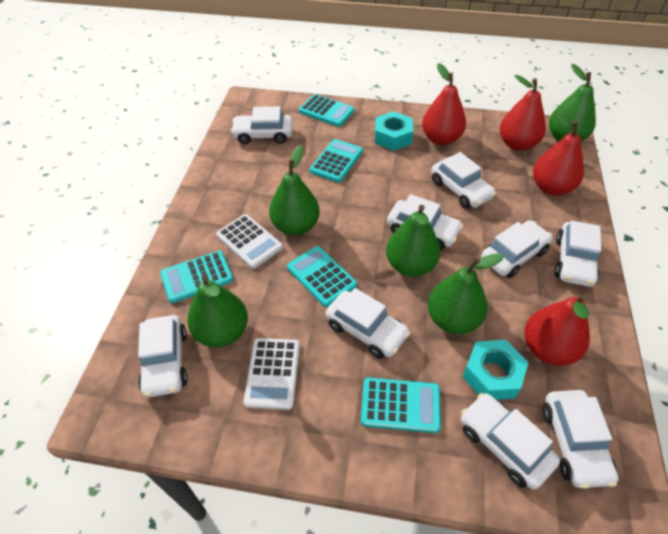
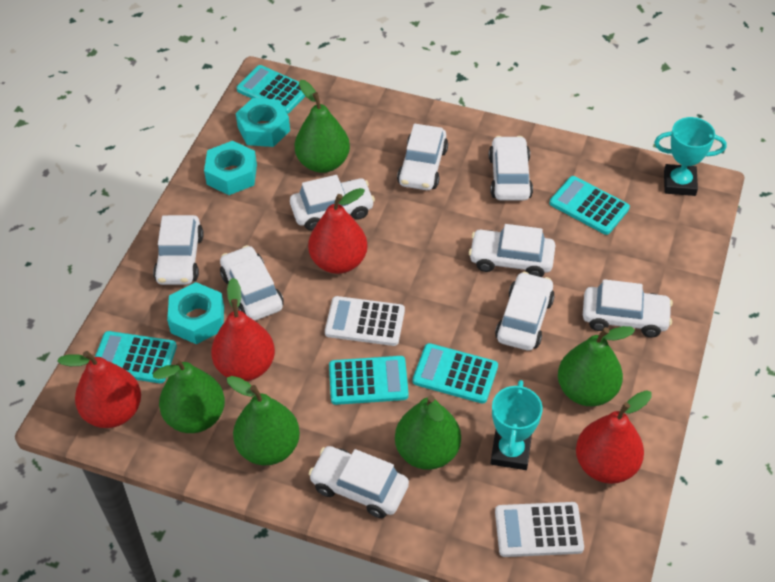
turquoise nut: 2 -> 3
turquoise trophy: 0 -> 2

